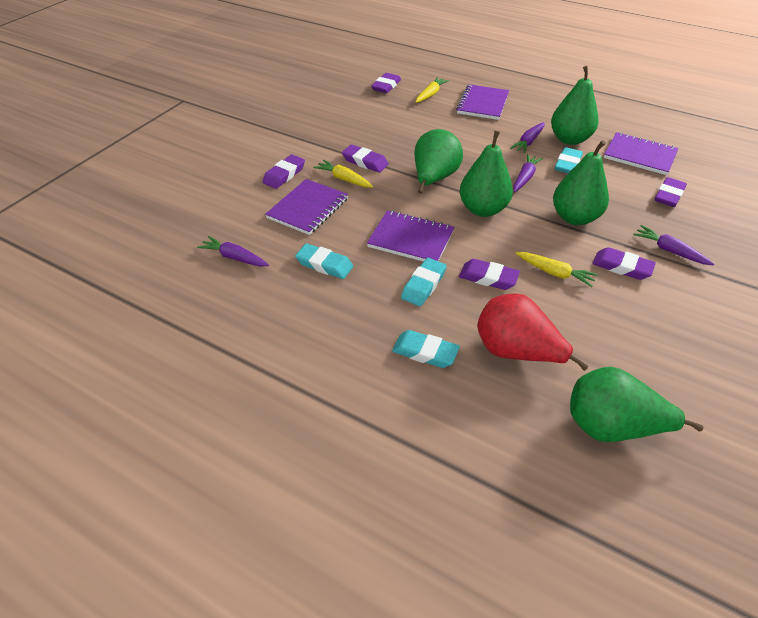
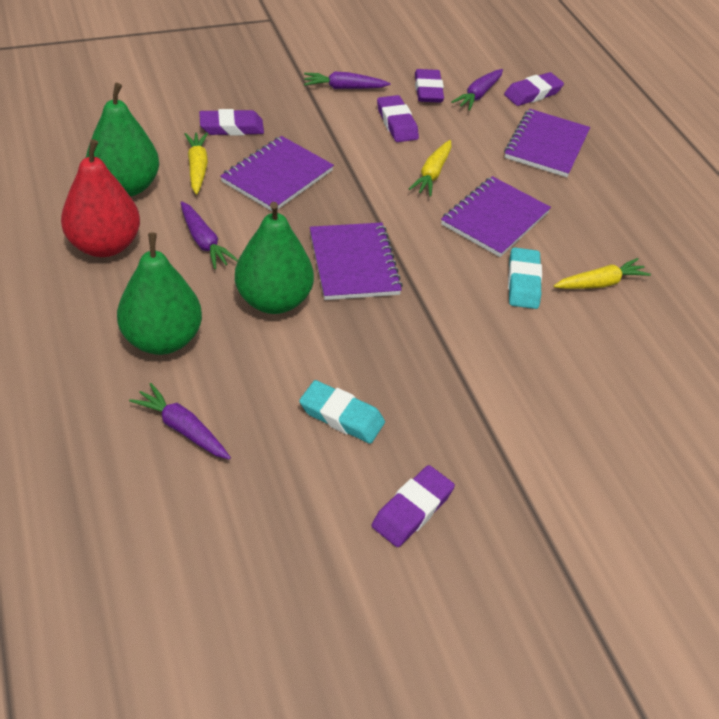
green pear: 5 -> 3
purple eraser: 6 -> 5
turquoise eraser: 4 -> 2

